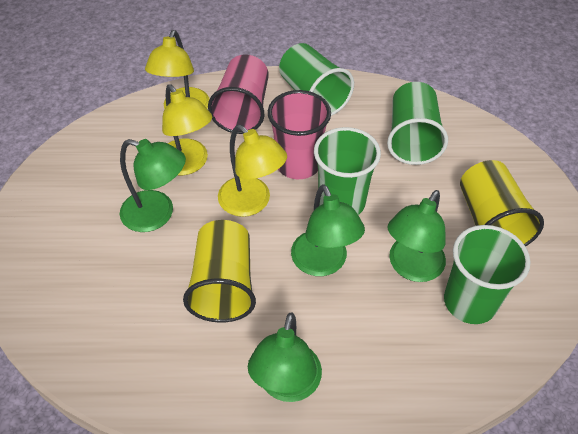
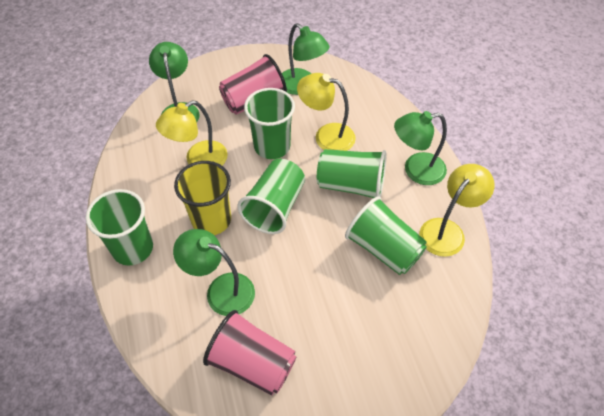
green cup: 4 -> 5
yellow cup: 2 -> 1

